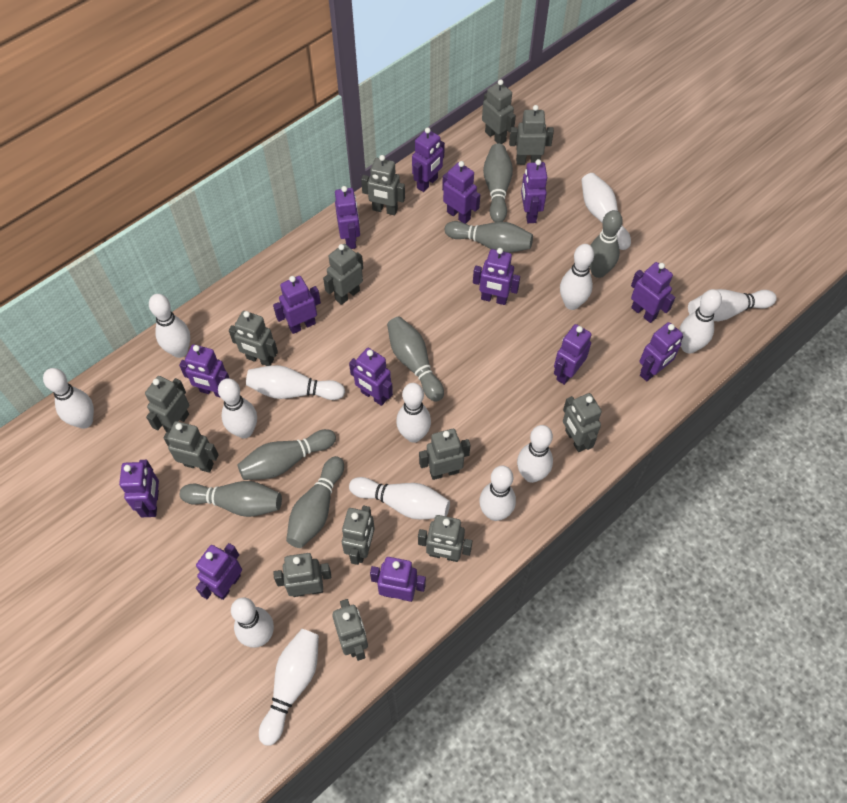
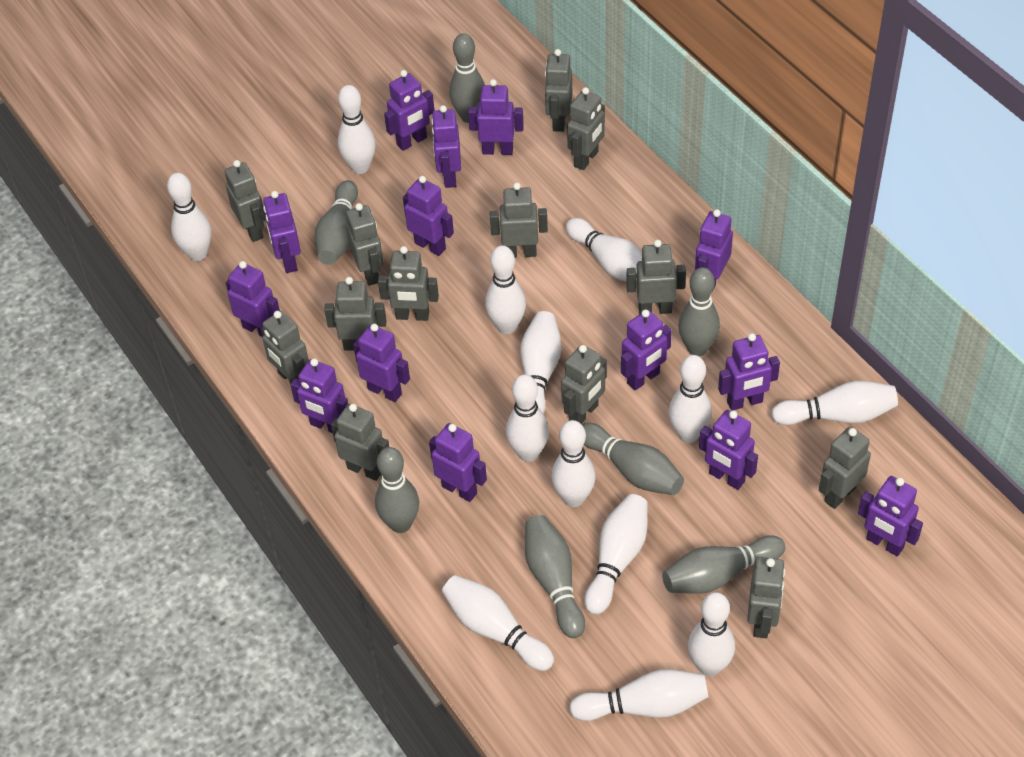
white bowling pin: 14 -> 13

